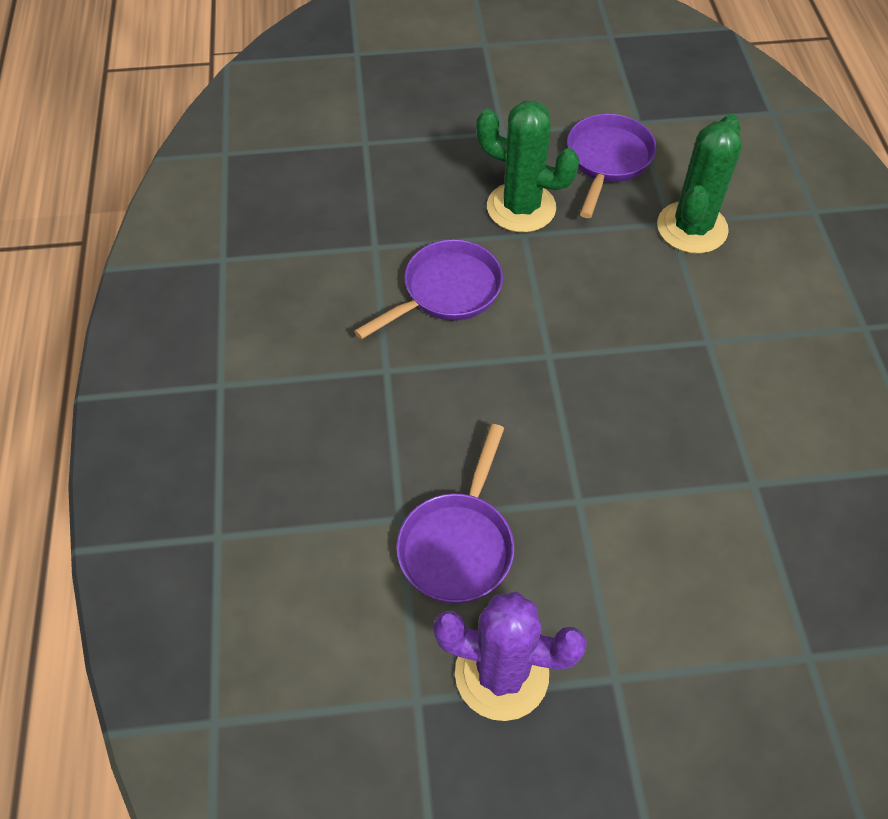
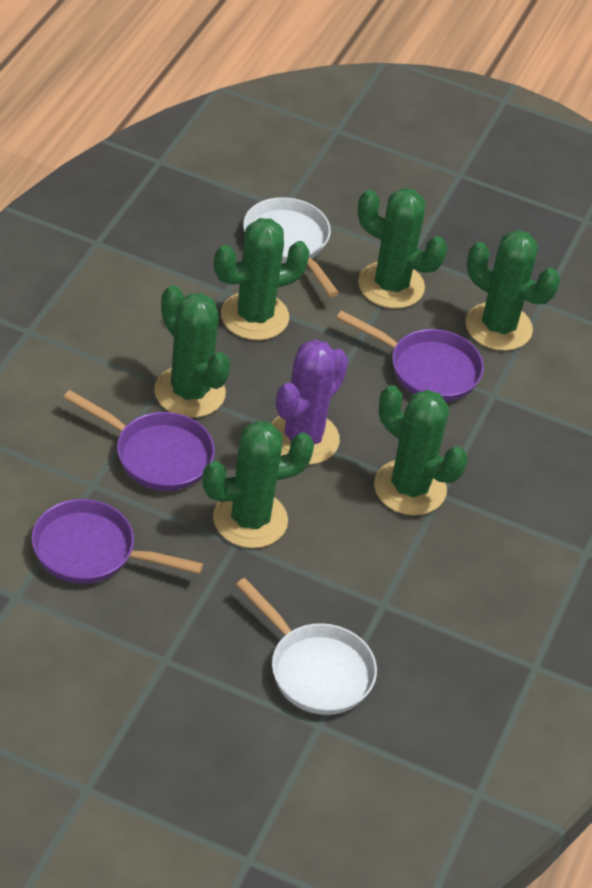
green cactus: 2 -> 6
white pan: 0 -> 2

